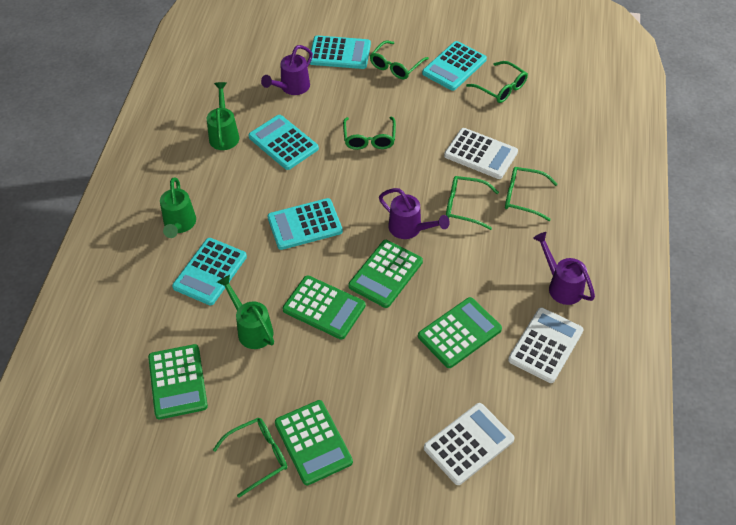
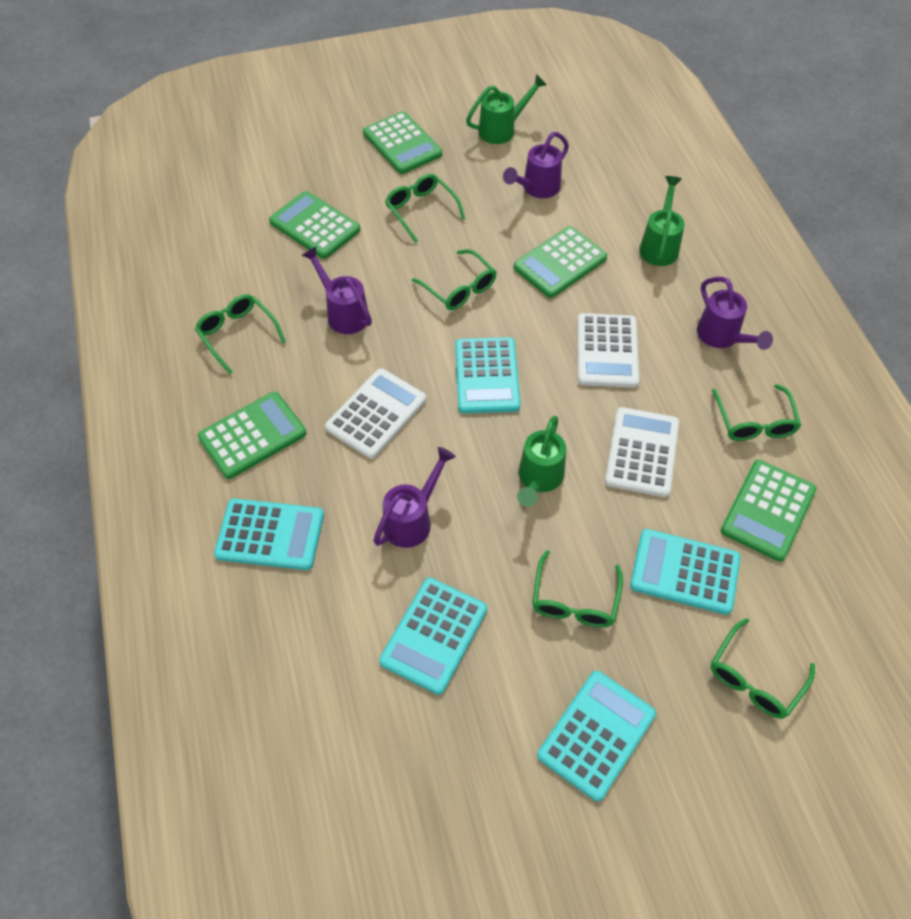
purple watering can: 3 -> 4

